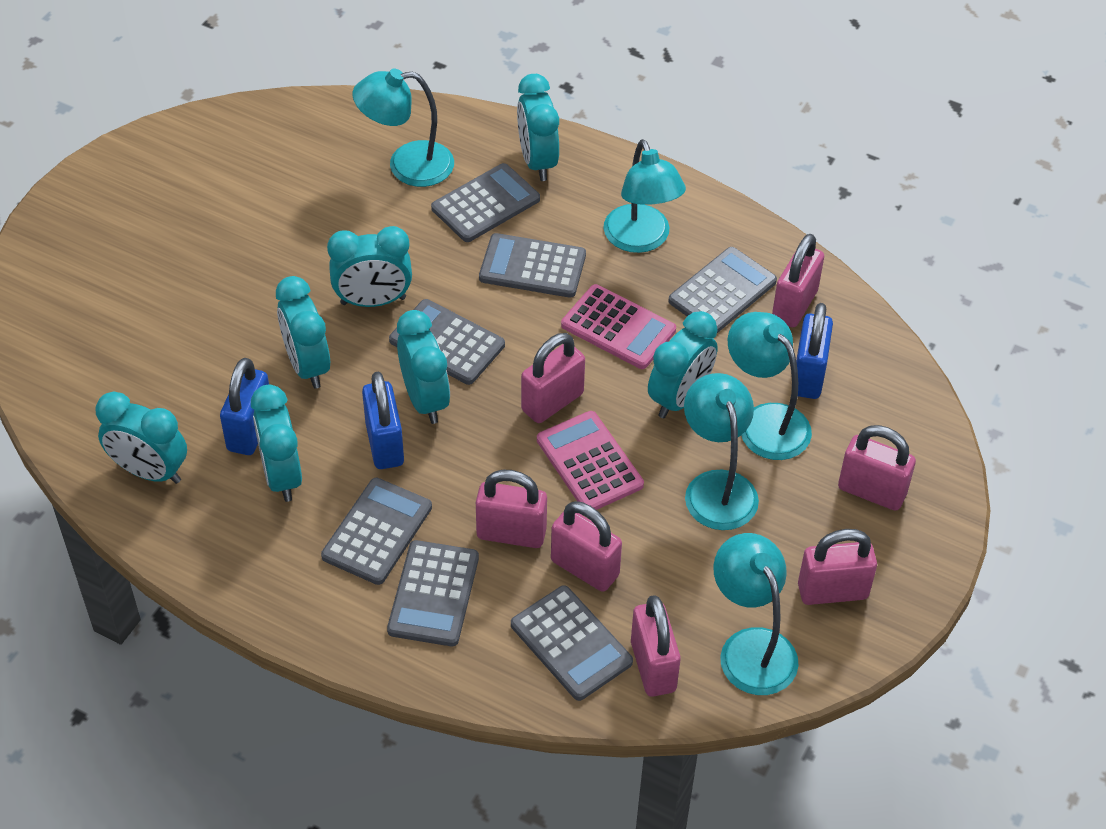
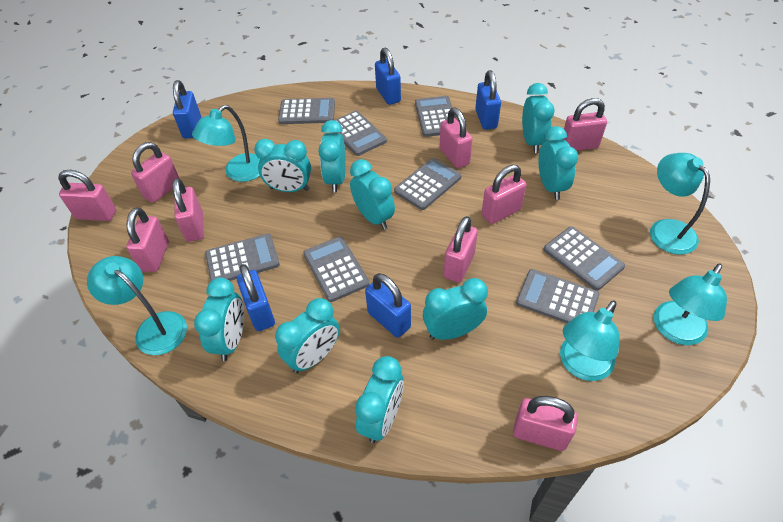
blue padlock: 3 -> 5
grey calculator: 7 -> 8
pink calculator: 2 -> 0
pink padlock: 7 -> 9
turquoise clock: 7 -> 9

